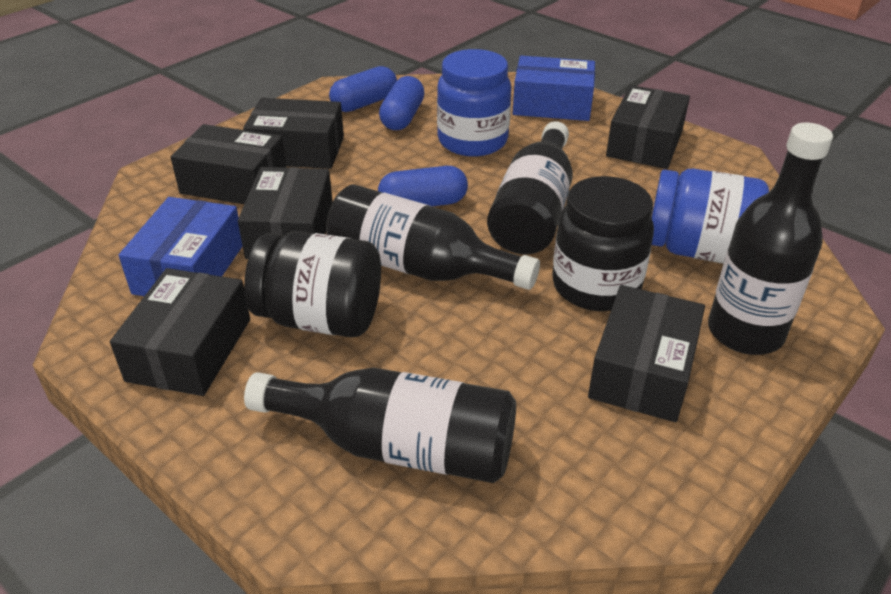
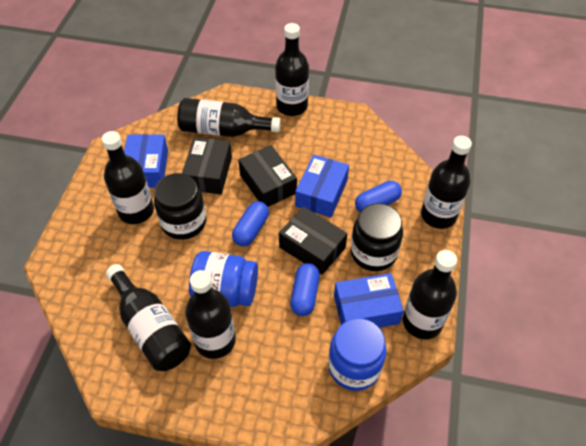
black bottle: 4 -> 7
black box: 6 -> 3
blue box: 2 -> 3

